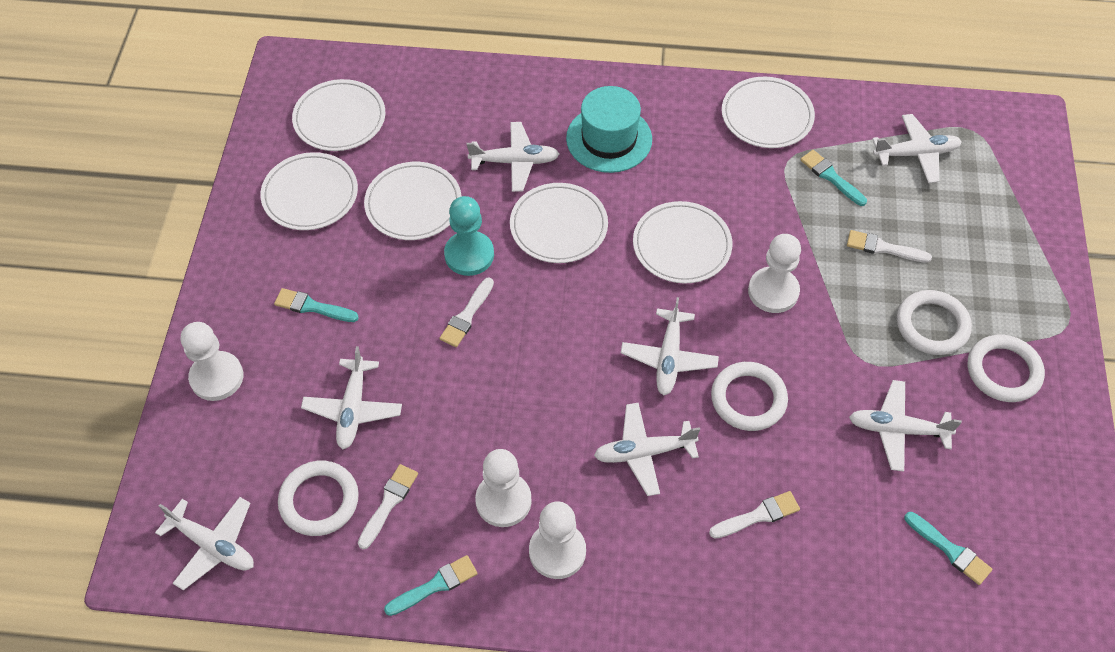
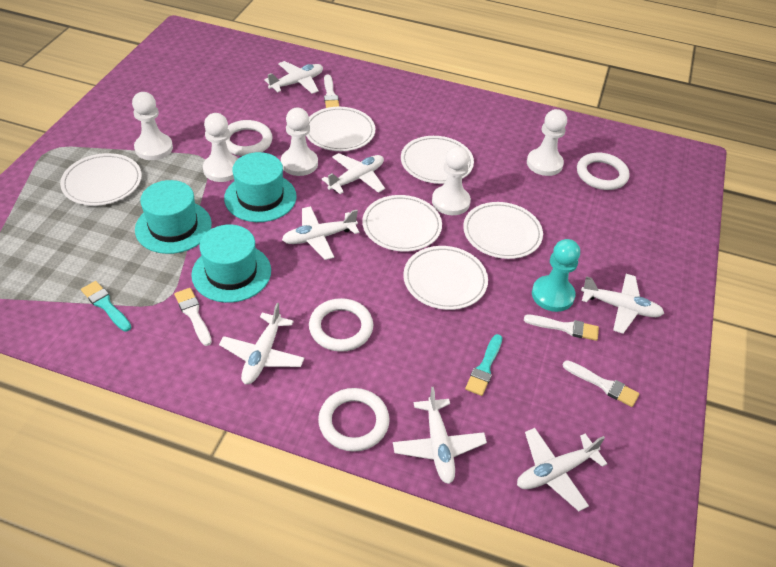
turquoise brush: 4 -> 2
turquoise hat: 1 -> 3
white pawn: 4 -> 5

